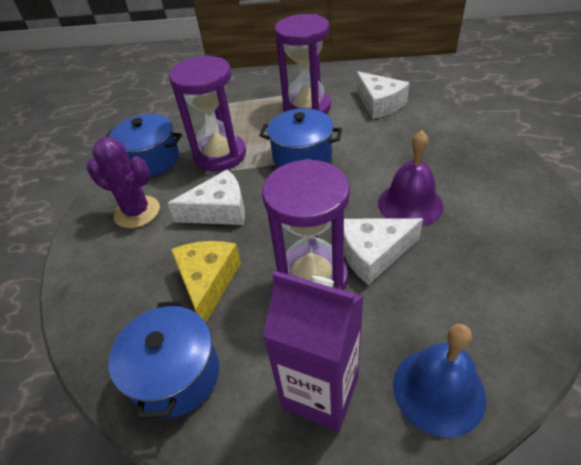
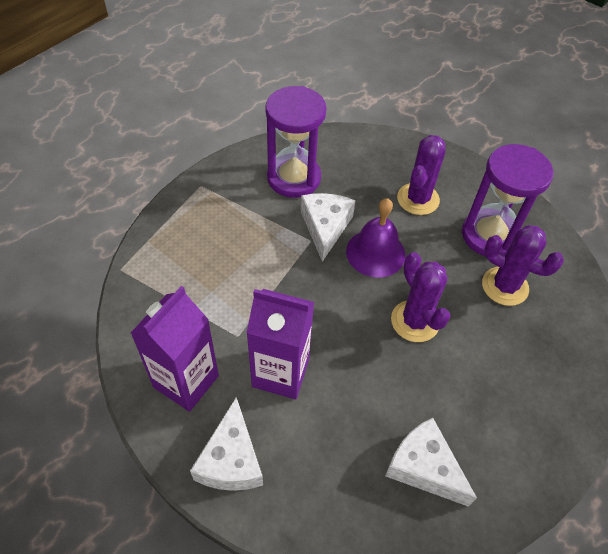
blue bell: 1 -> 0
blue pot: 3 -> 0
purple cactus: 1 -> 3
purple carton: 1 -> 2
purple hourglass: 3 -> 2
yellow cheese: 1 -> 0

